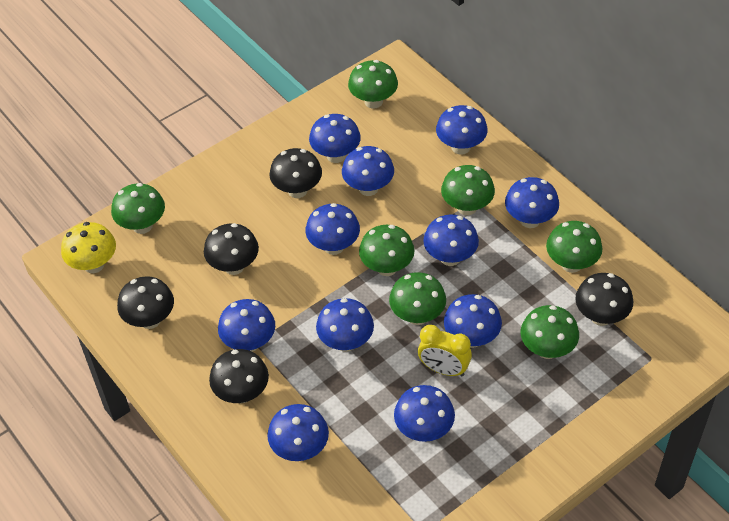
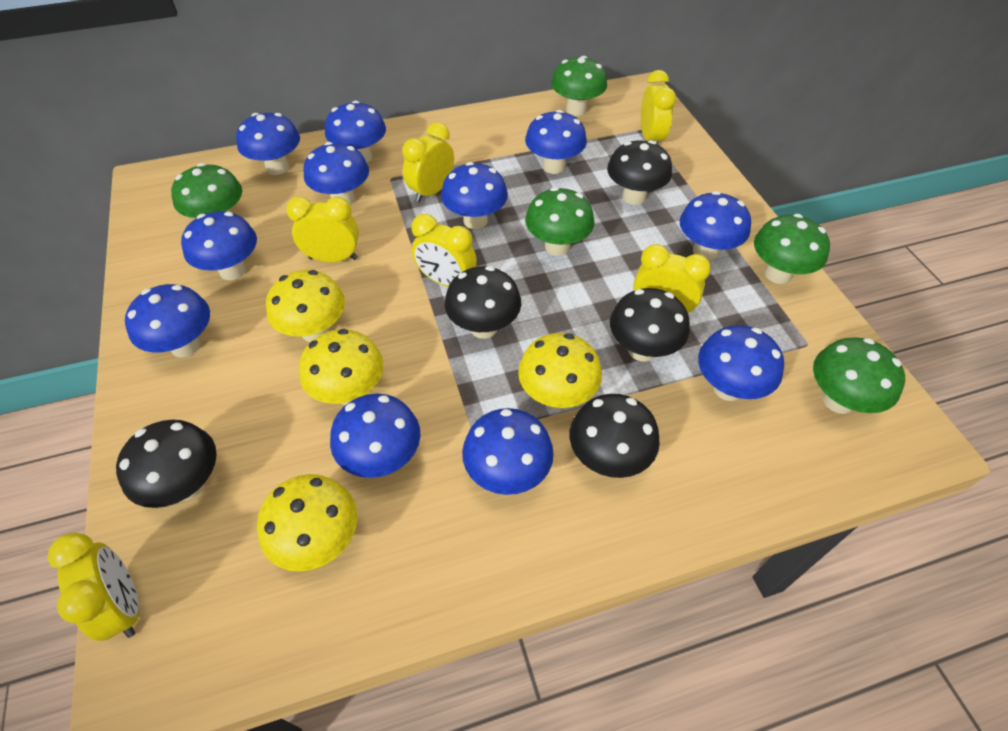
green mushroom: 7 -> 5
yellow clock: 1 -> 6
yellow mushroom: 1 -> 4

